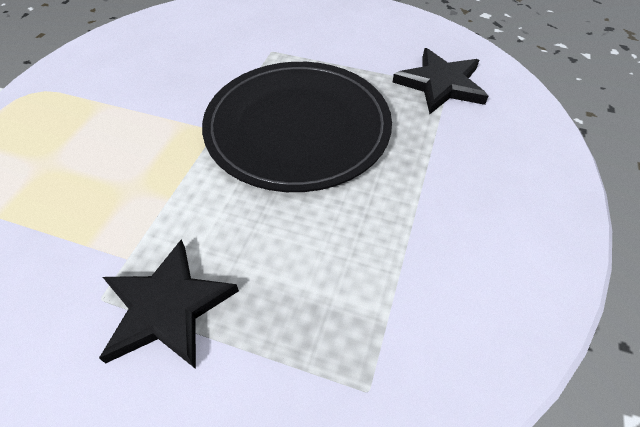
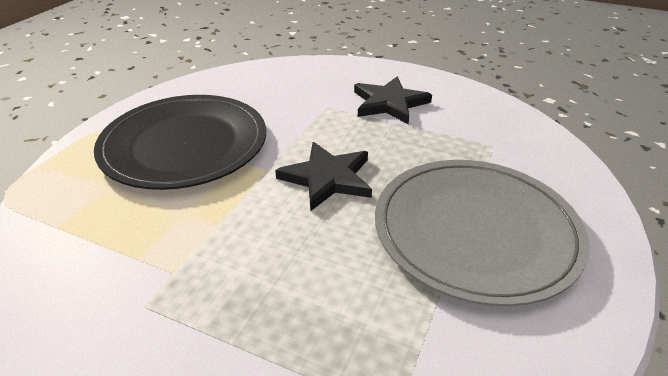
grey plate: 0 -> 1

